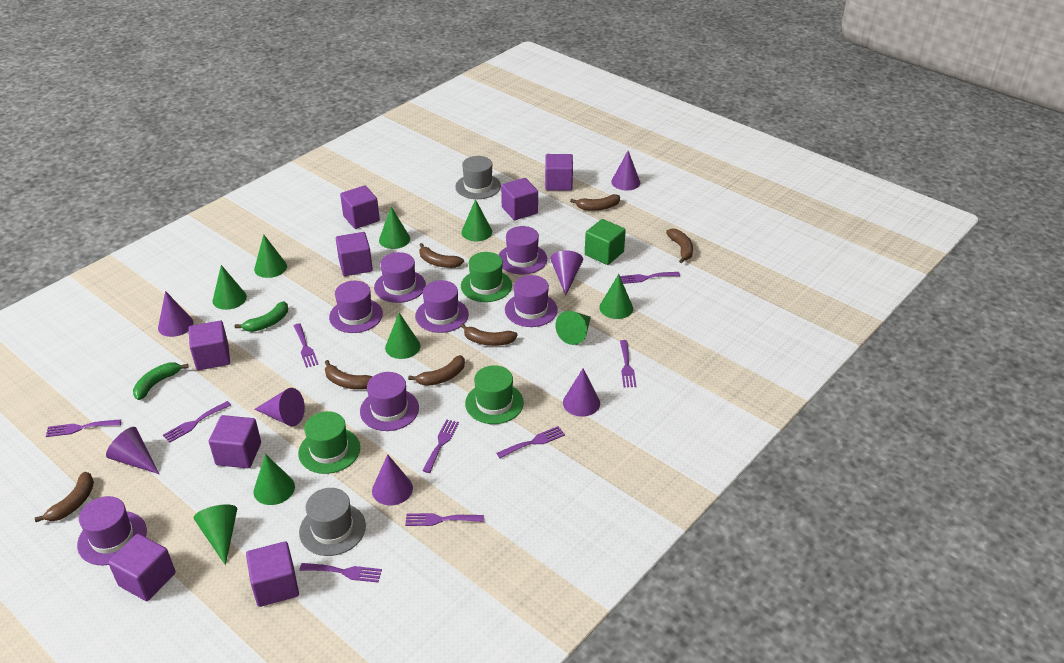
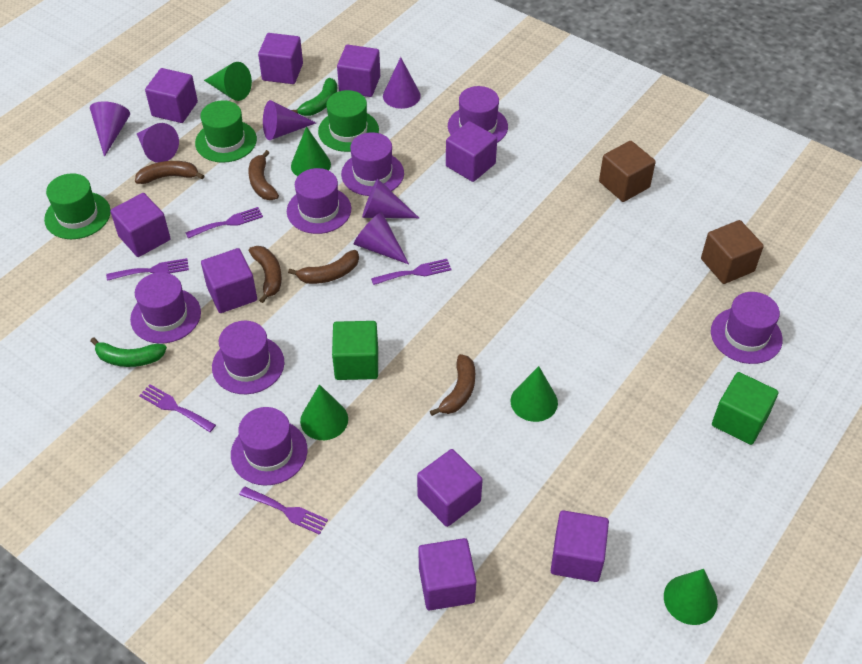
brown banana: 7 -> 5
brown cube: 0 -> 2
green cone: 9 -> 5
green cube: 1 -> 2
grey hat: 2 -> 0
purple cone: 7 -> 6
purple cube: 8 -> 9
purple fork: 9 -> 5

